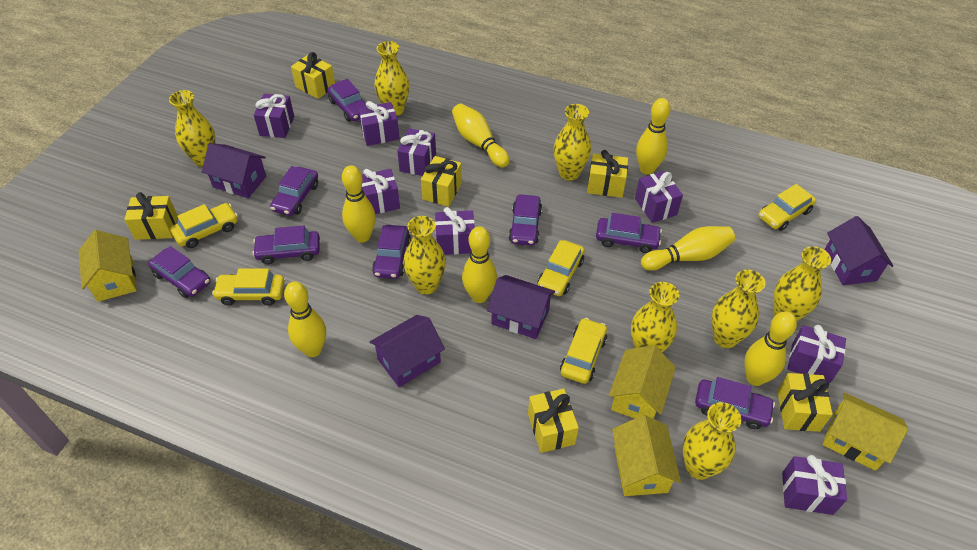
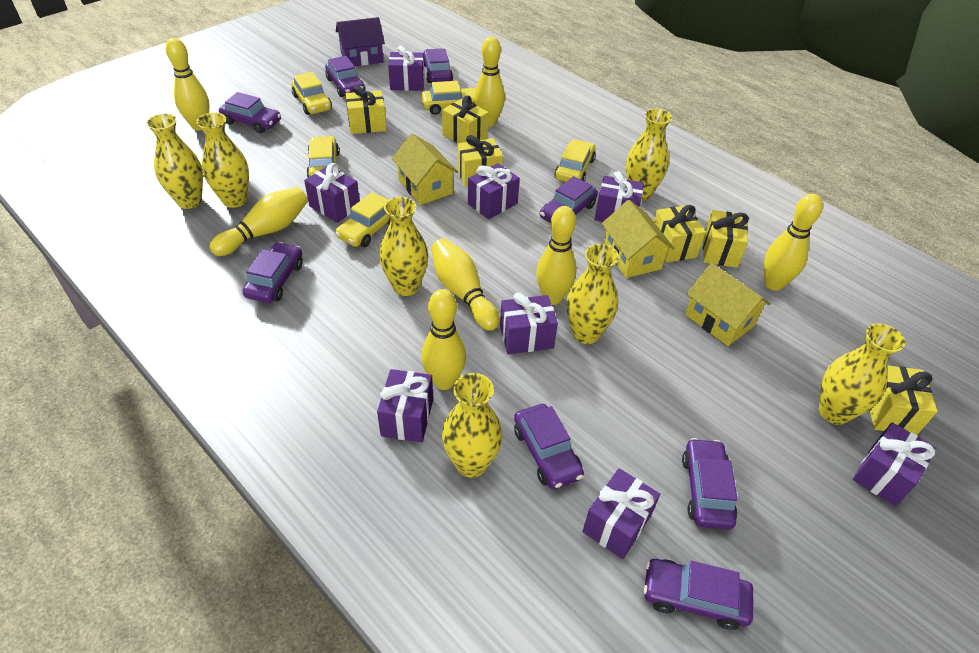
purple house: 4 -> 1
yellow house: 4 -> 3
yellow vase: 8 -> 7

